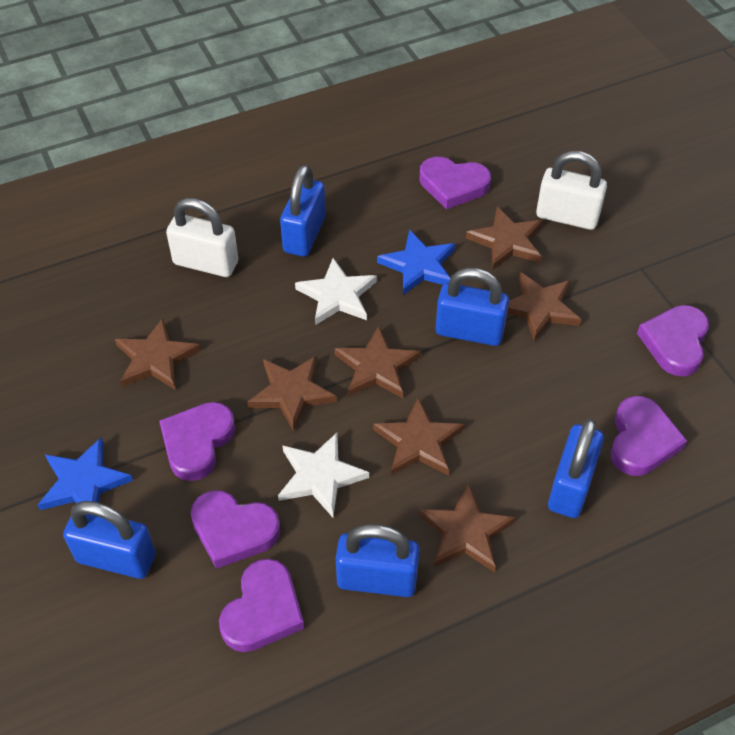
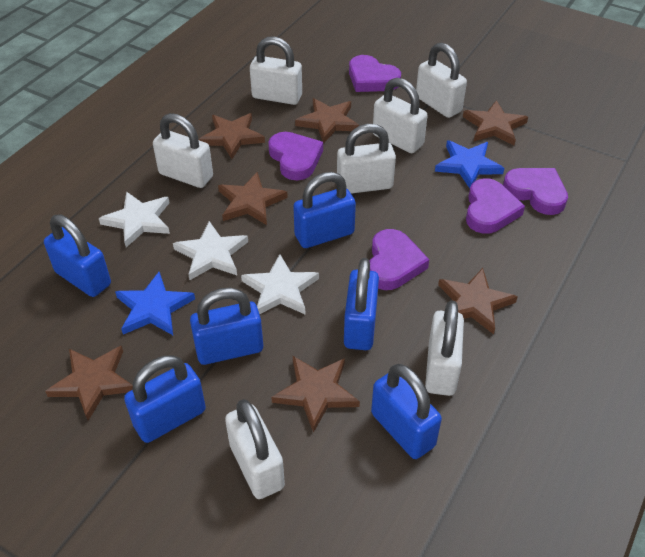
blue padlock: 5 -> 6
purple heart: 6 -> 5
white padlock: 2 -> 7
white star: 2 -> 3

